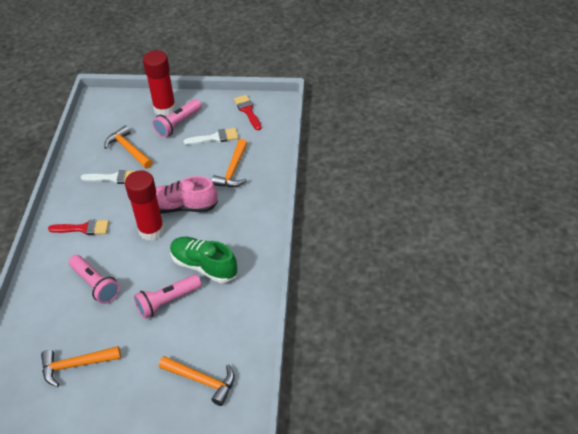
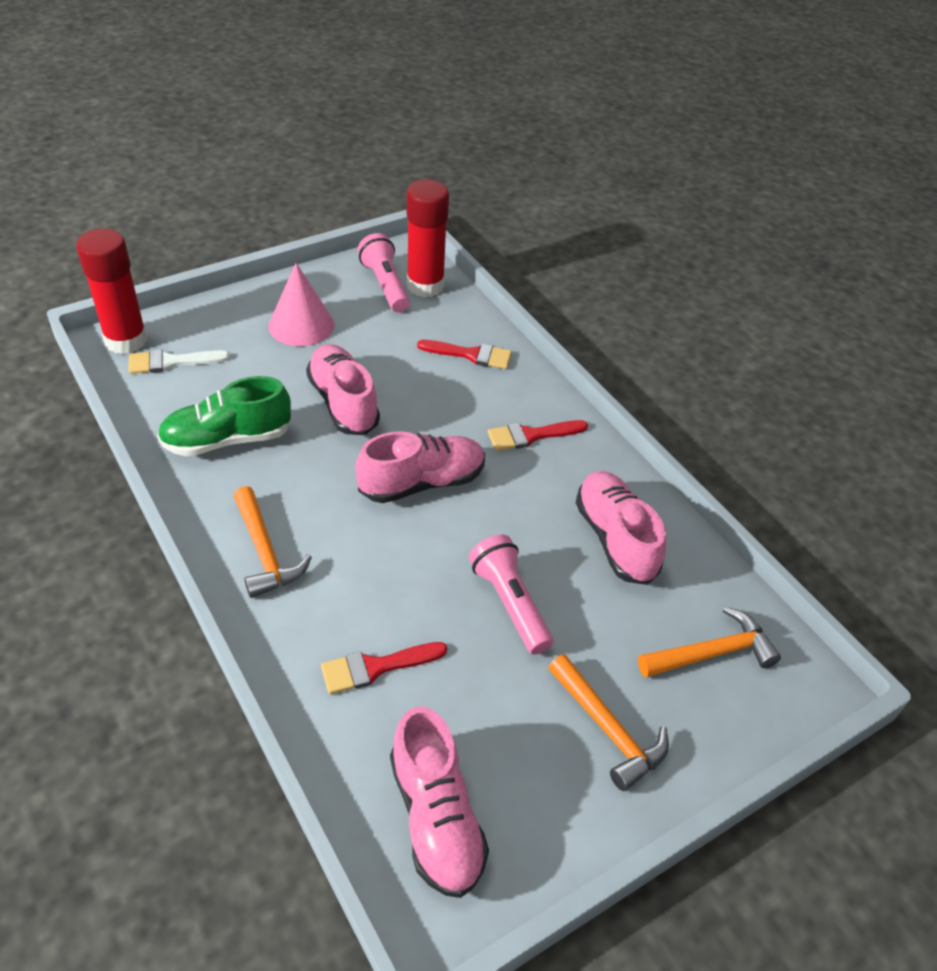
orange hammer: 4 -> 3
pink cone: 0 -> 1
pink flashlight: 3 -> 2
pink shoe: 1 -> 4
red brush: 2 -> 3
white brush: 2 -> 1

